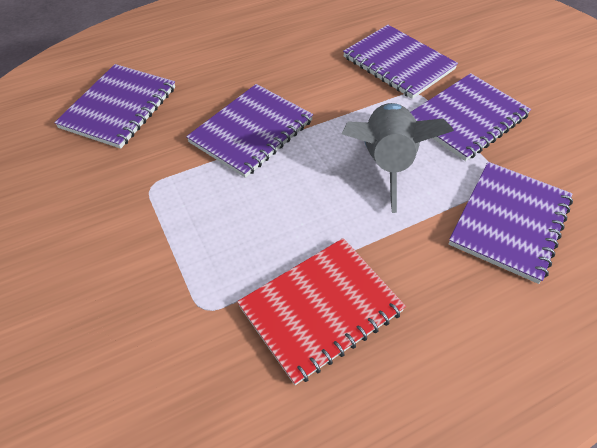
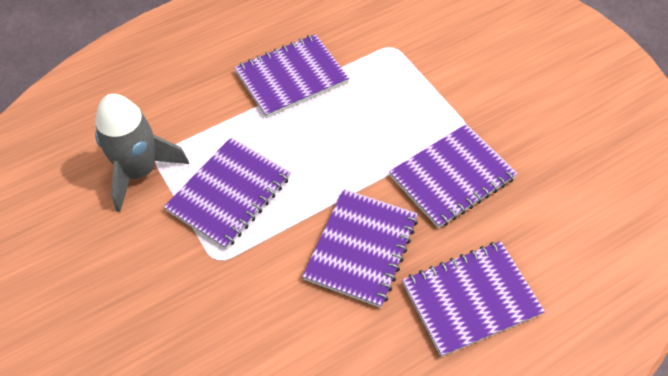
red notebook: 1 -> 0

